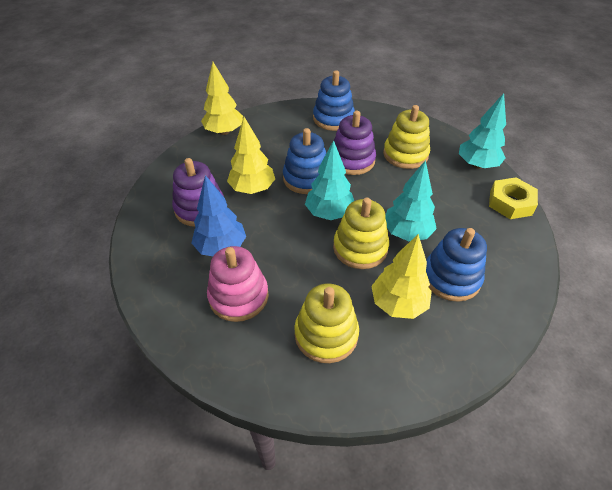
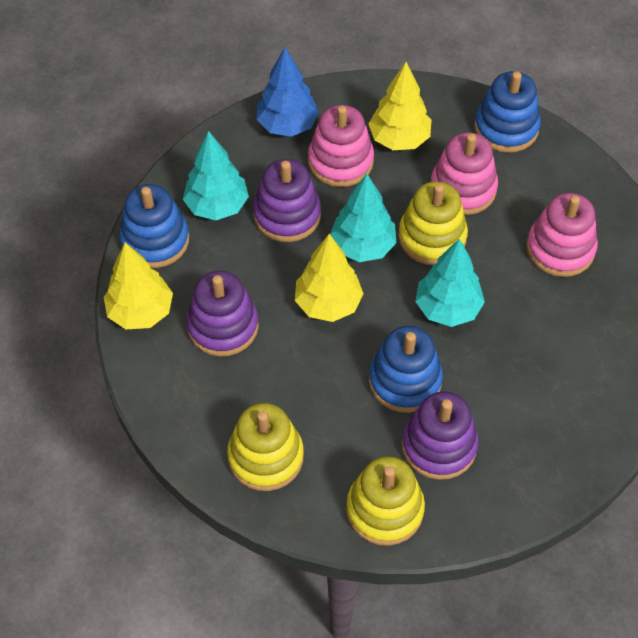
pink stacking toy: 1 -> 3
purple stacking toy: 2 -> 3
yellow nut: 1 -> 0

